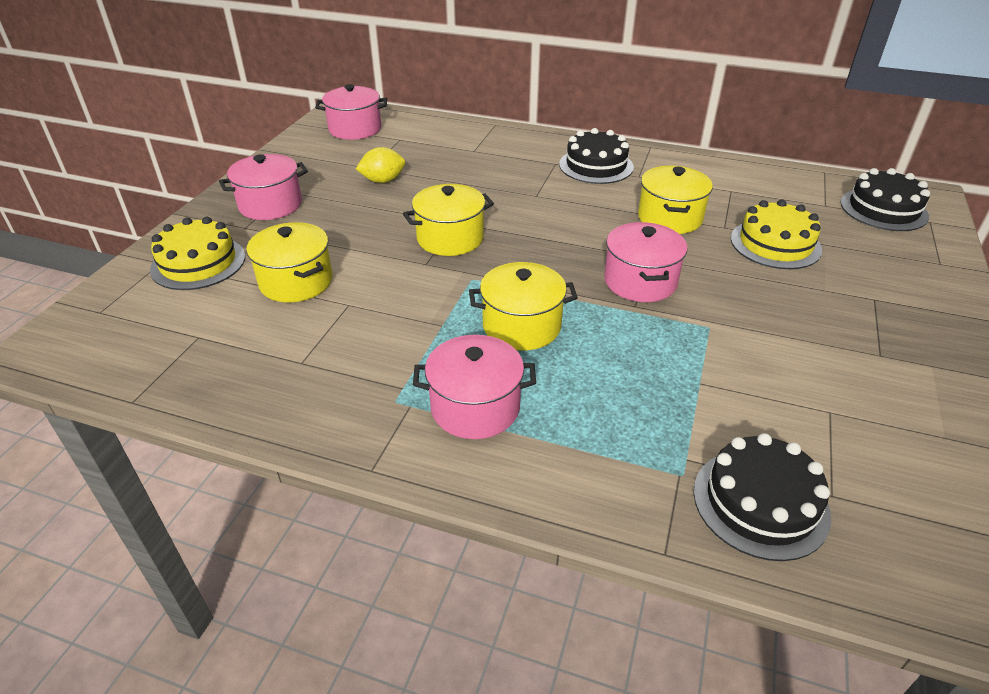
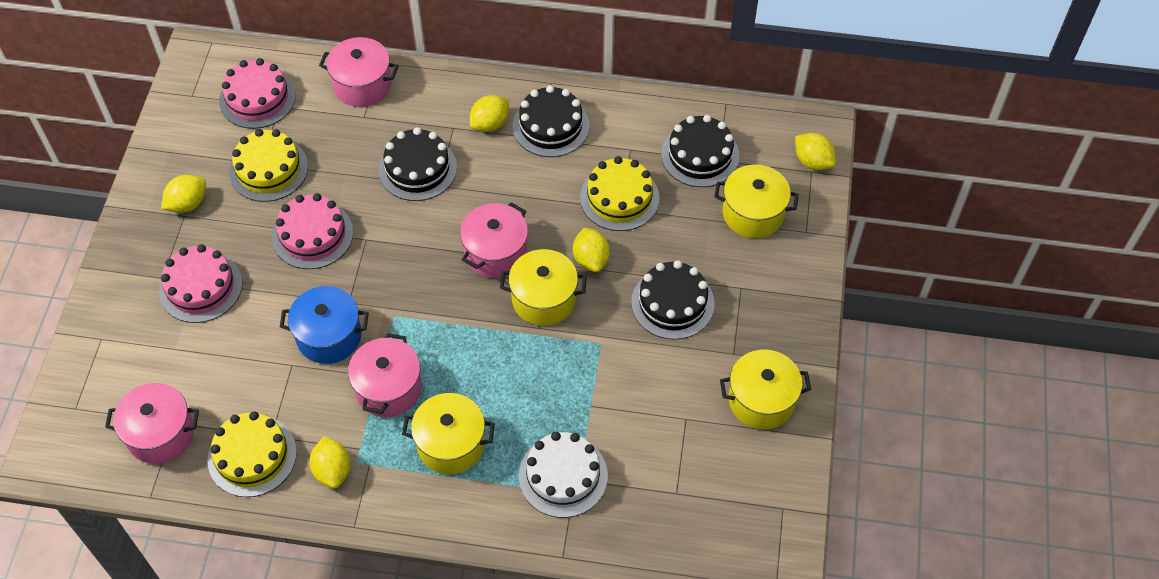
black cake: 3 -> 4
blue pot: 0 -> 1
pink cake: 0 -> 3
white cake: 0 -> 1
yellow cake: 2 -> 3
yellow lemon: 1 -> 5

